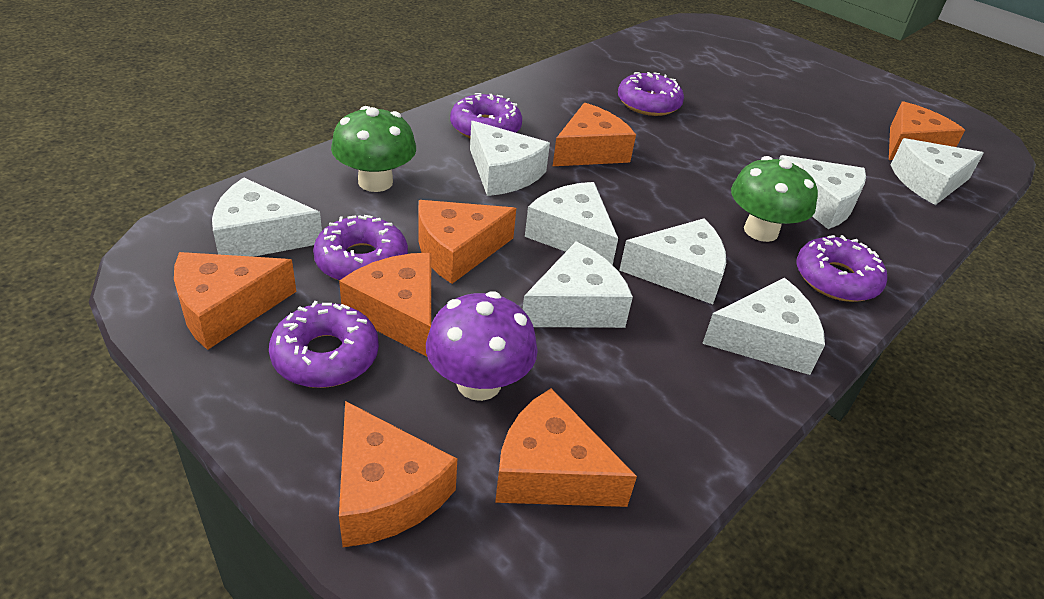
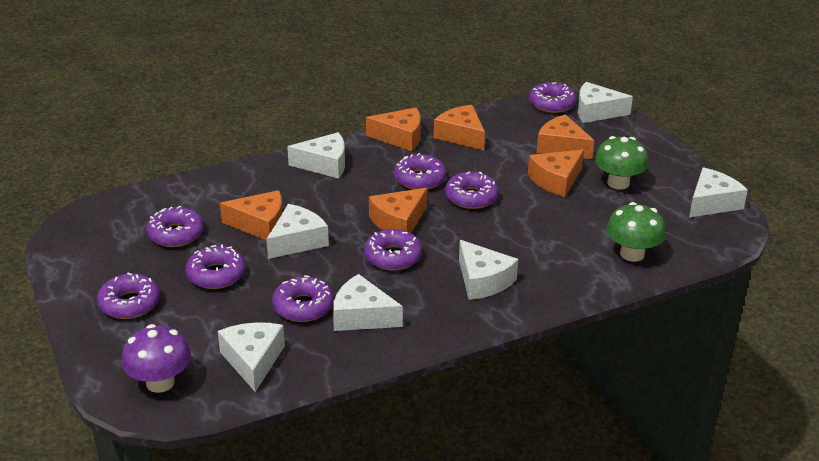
orange cheese: 7 -> 6
purple donut: 5 -> 8
white cheese: 8 -> 7

